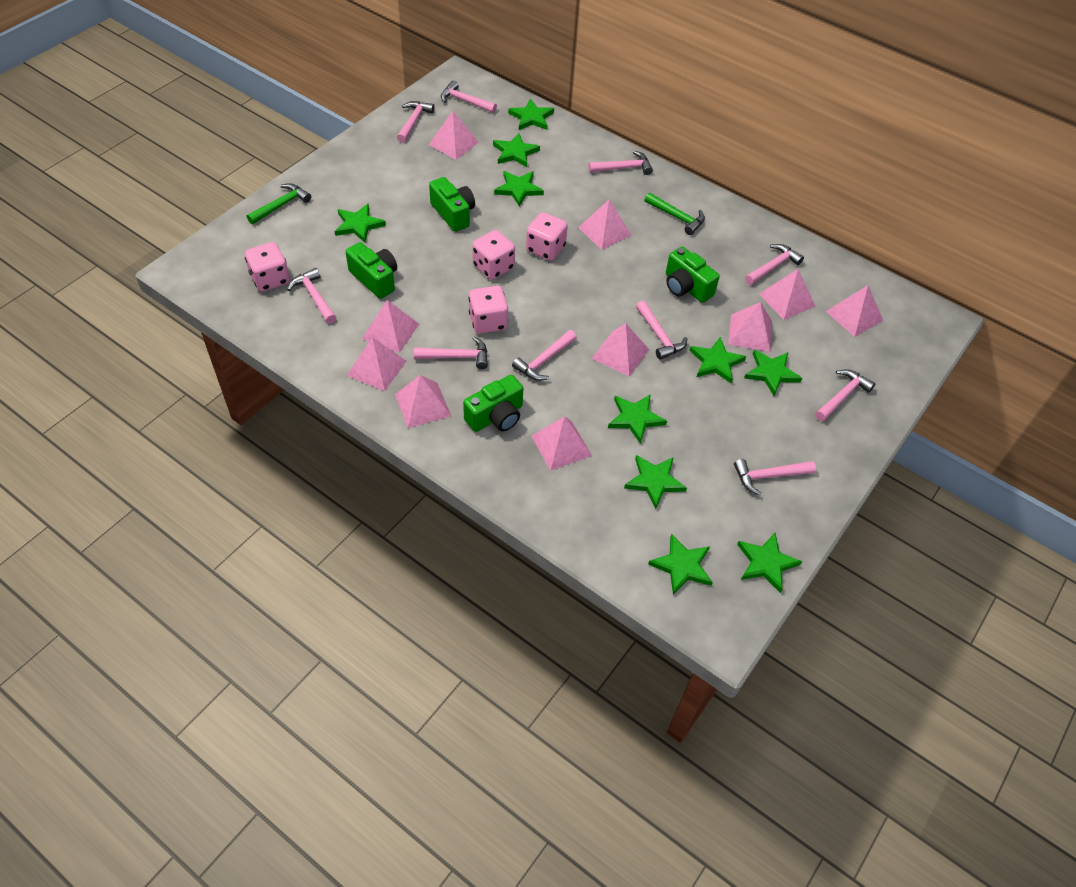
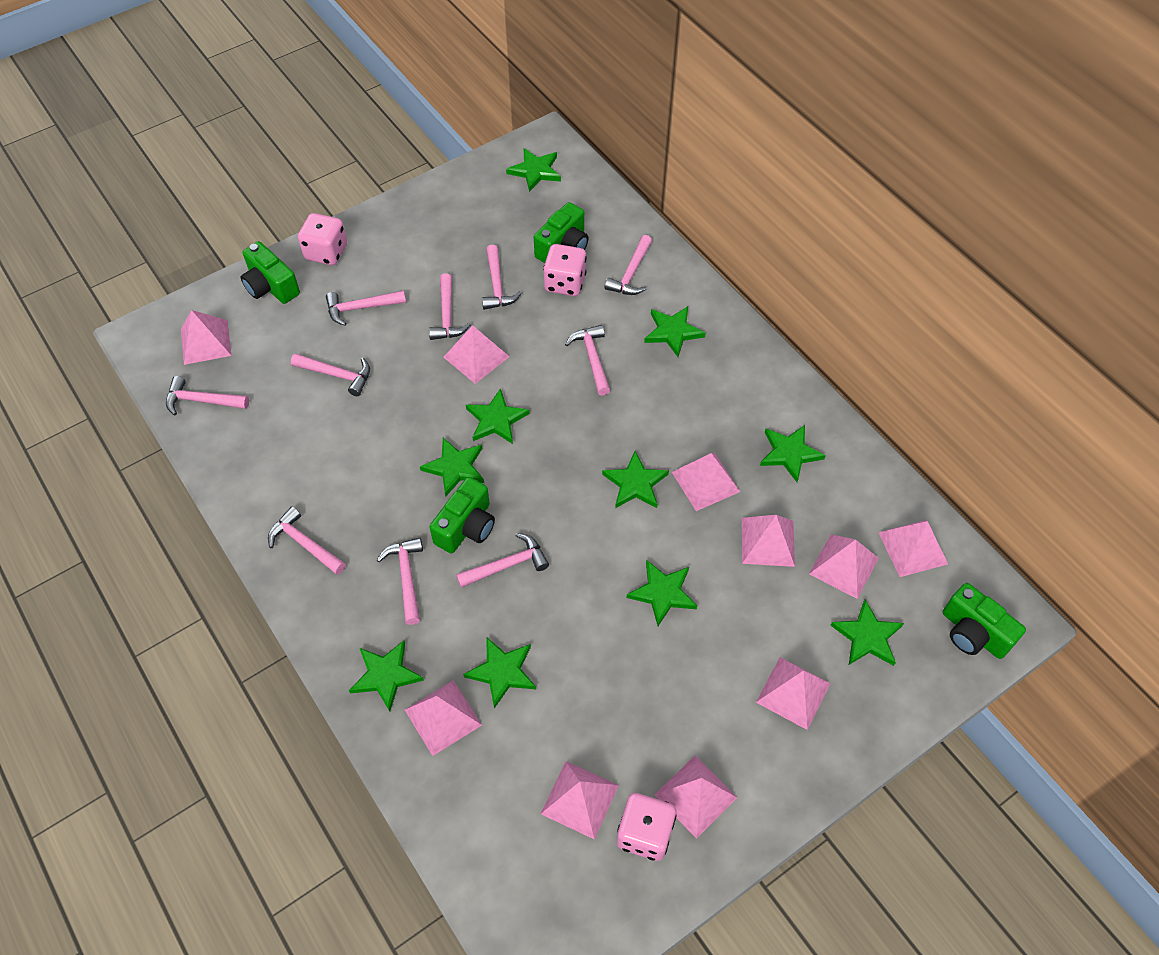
green hammer: 2 -> 0
pink dice: 4 -> 3

